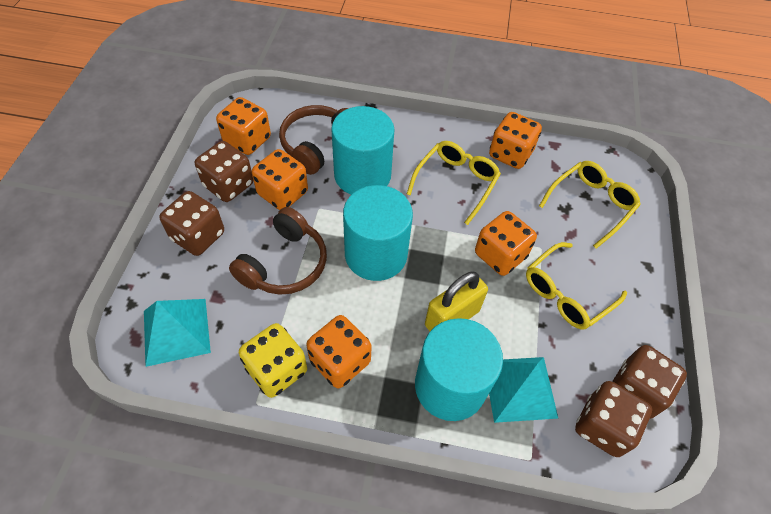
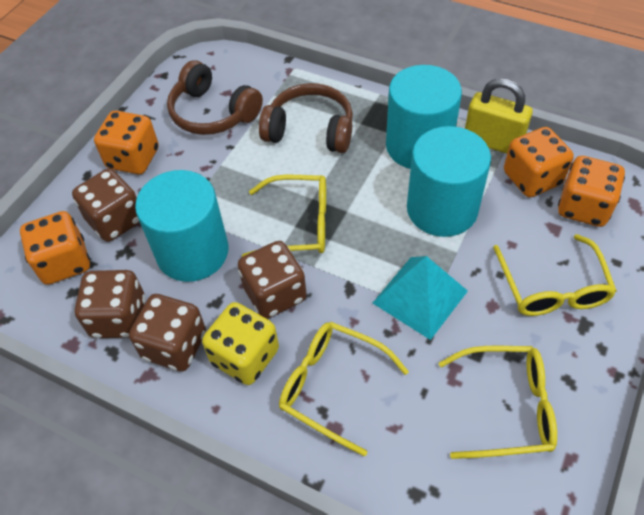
orange dice: 5 -> 4
turquoise pyramid: 2 -> 1
yellow glasses: 3 -> 4

